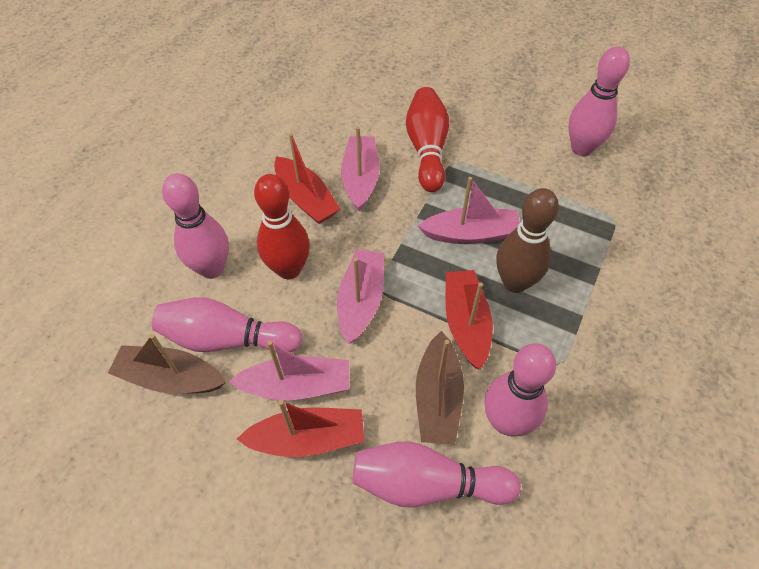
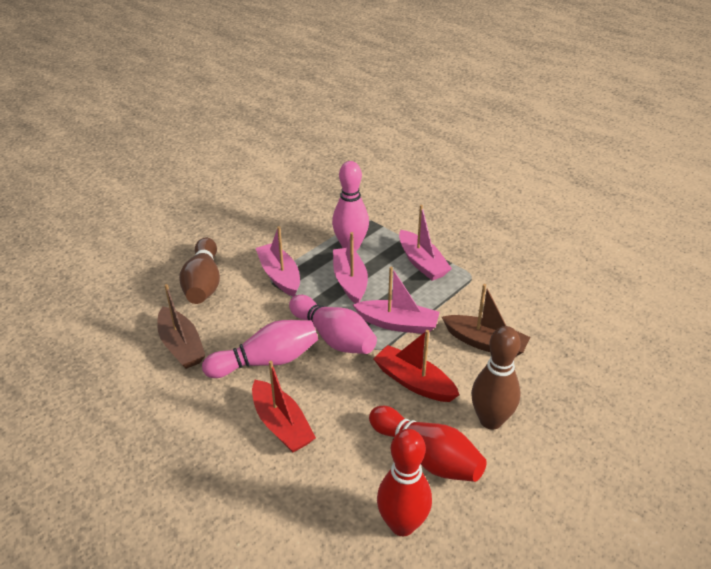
brown bowling pin: 1 -> 2
pink bowling pin: 5 -> 3
red boat: 3 -> 2

